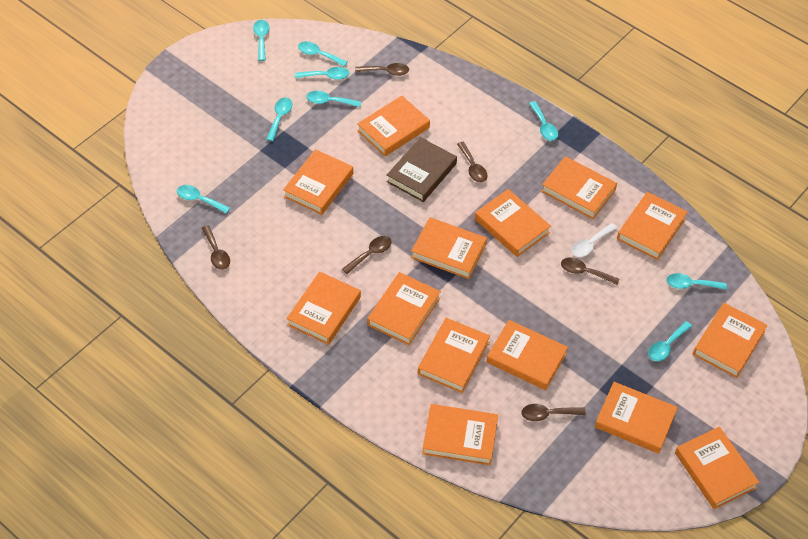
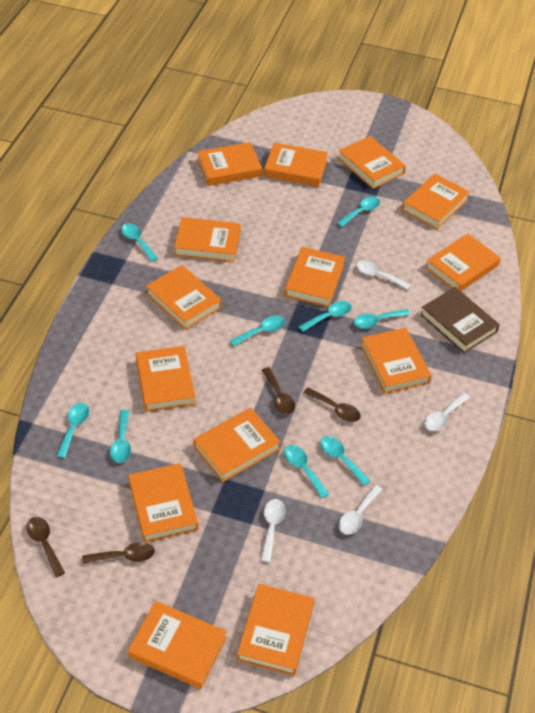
brown spoon: 6 -> 4
white spoon: 1 -> 4

